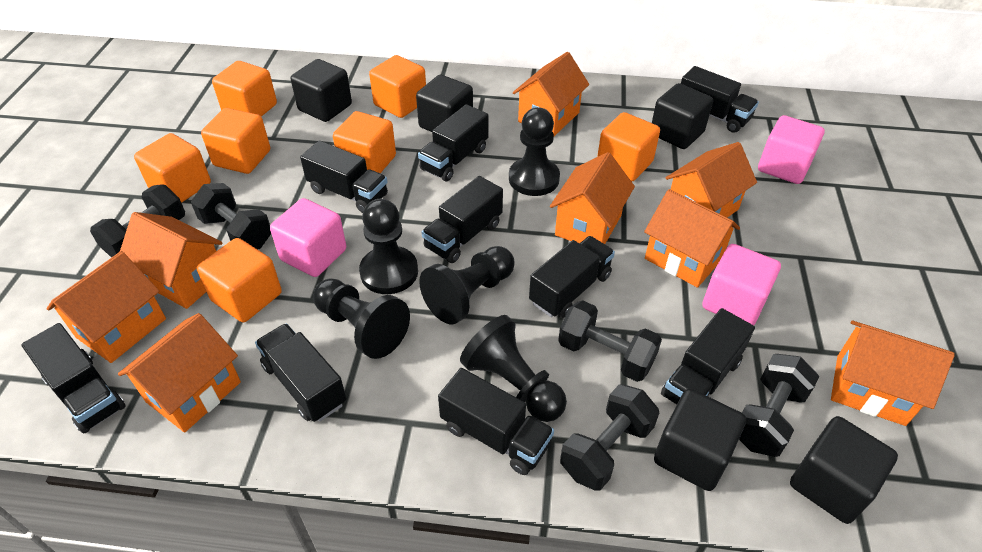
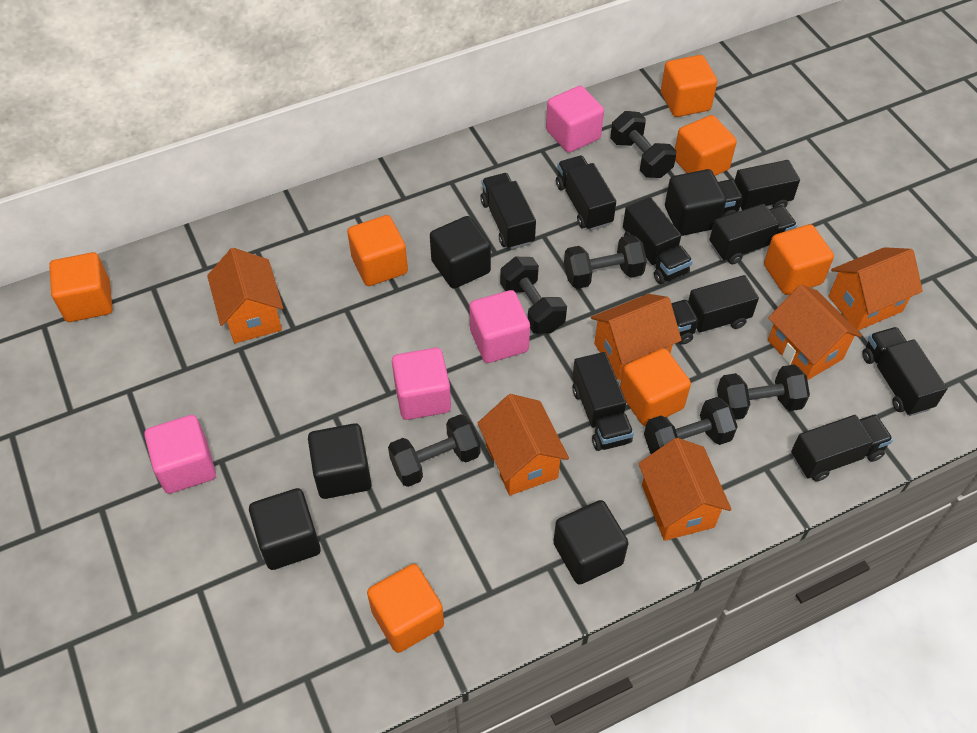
black dumbbell: 5 -> 6
black pawn: 5 -> 0
orange house: 8 -> 6
pink cube: 3 -> 4

